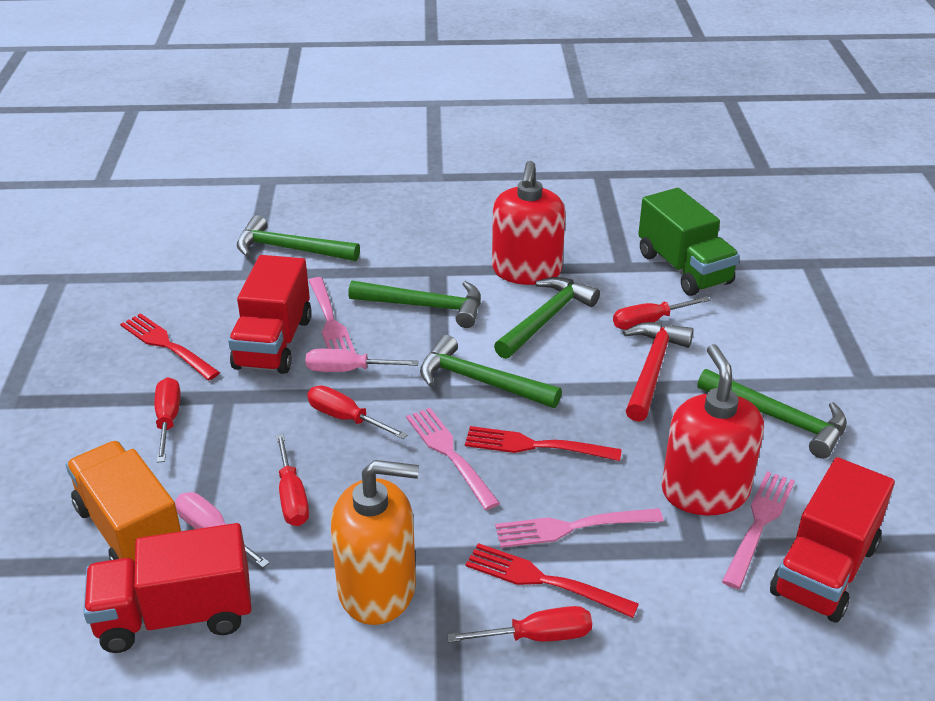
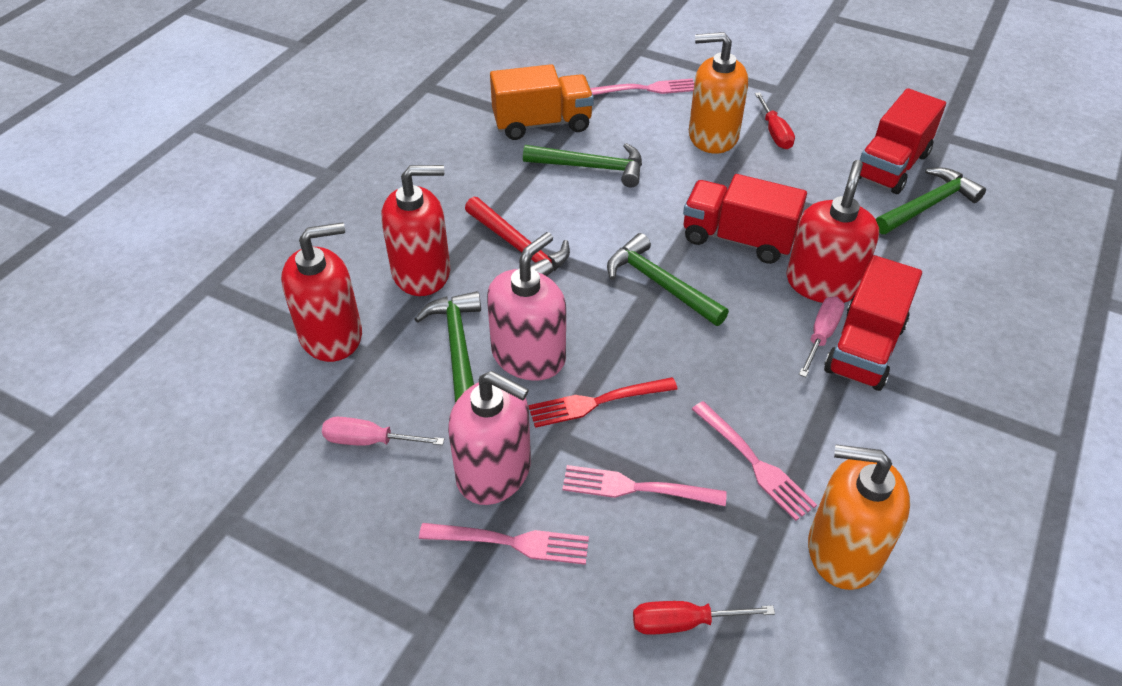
green hammer: 5 -> 4
green truck: 1 -> 0
orange soap dispenser: 1 -> 2
pink soap dispenser: 0 -> 2
red fork: 3 -> 1
red screwdriver: 5 -> 2
red soap dispenser: 2 -> 3

